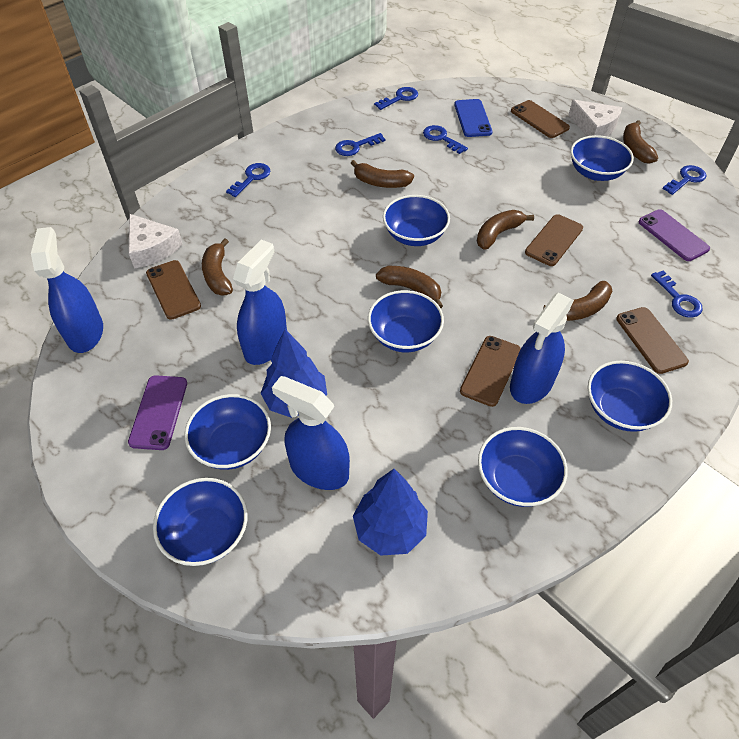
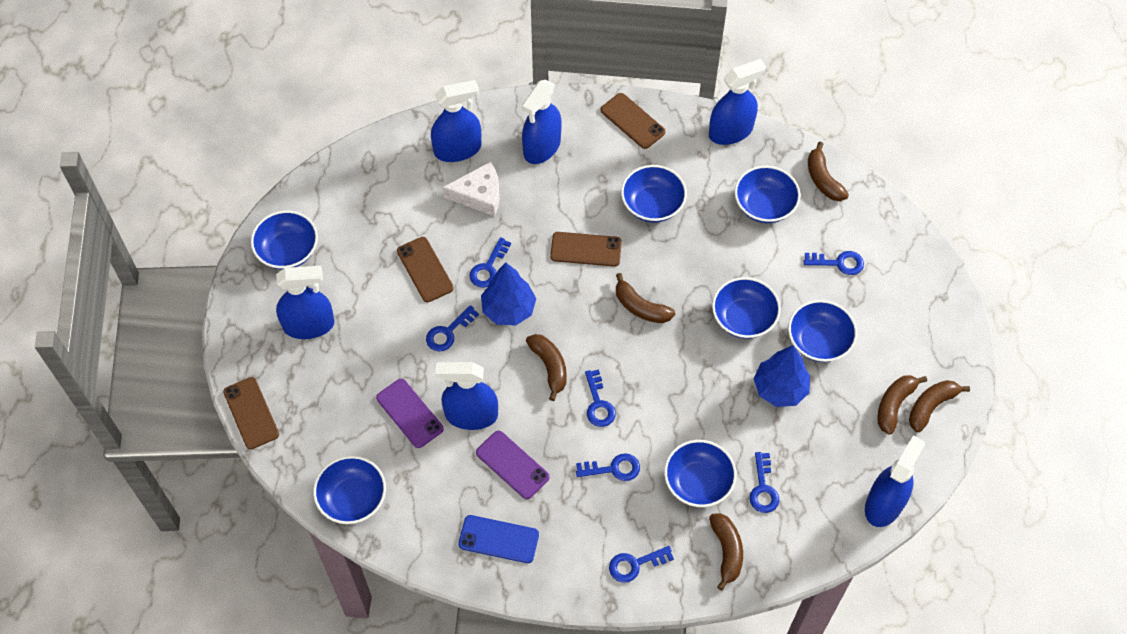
blue key: 6 -> 7
blue spray bottle: 4 -> 6
brown phone: 5 -> 4
white cheese: 2 -> 1

